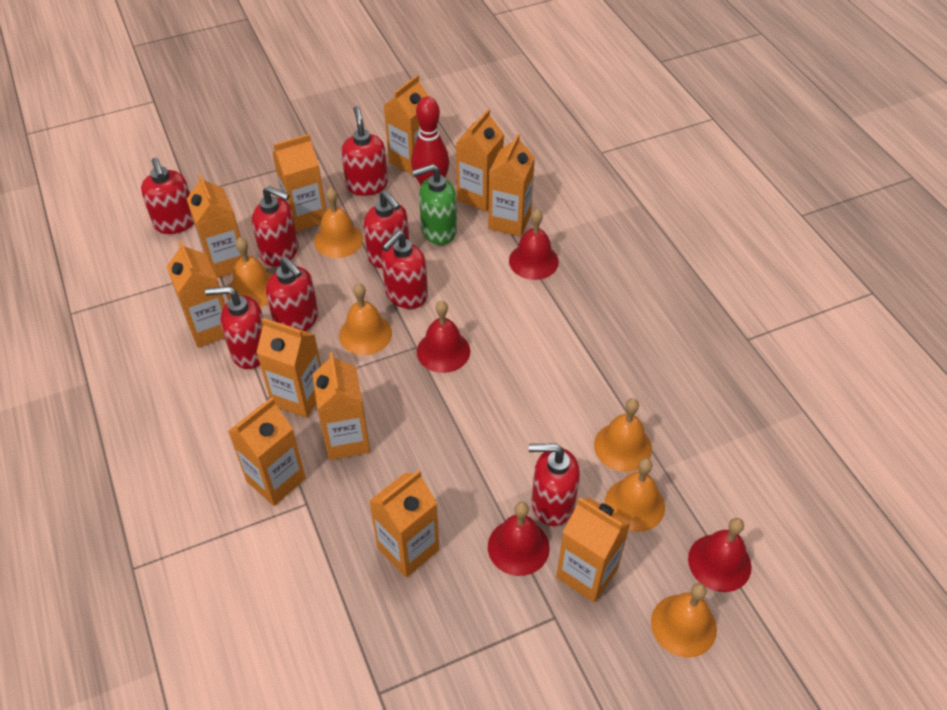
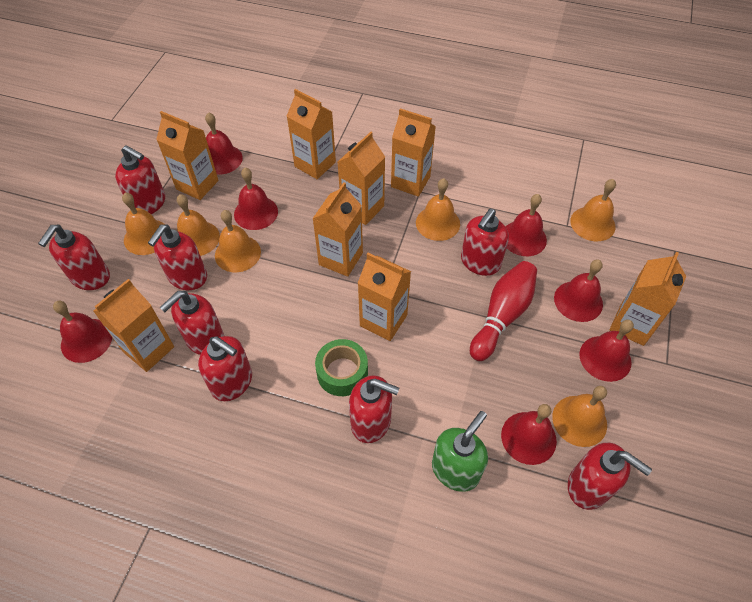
green tape: 0 -> 1
orange carton: 11 -> 8
red bell: 4 -> 7

